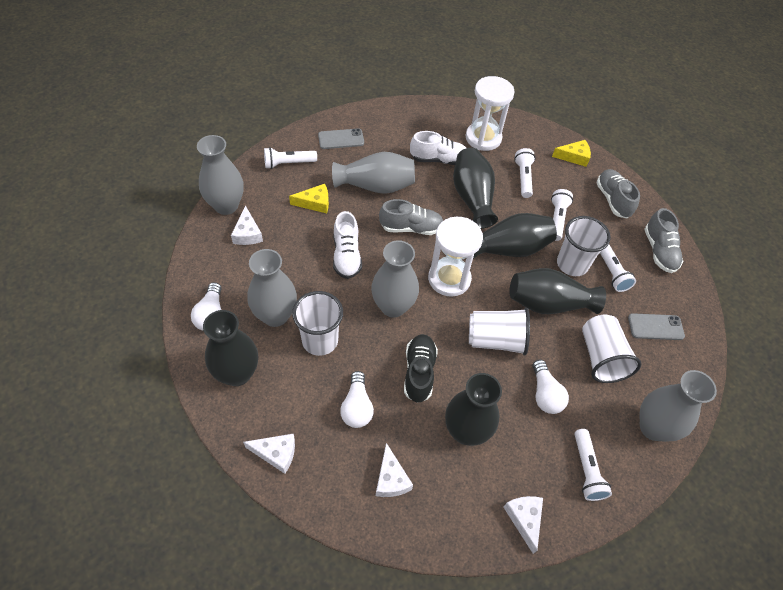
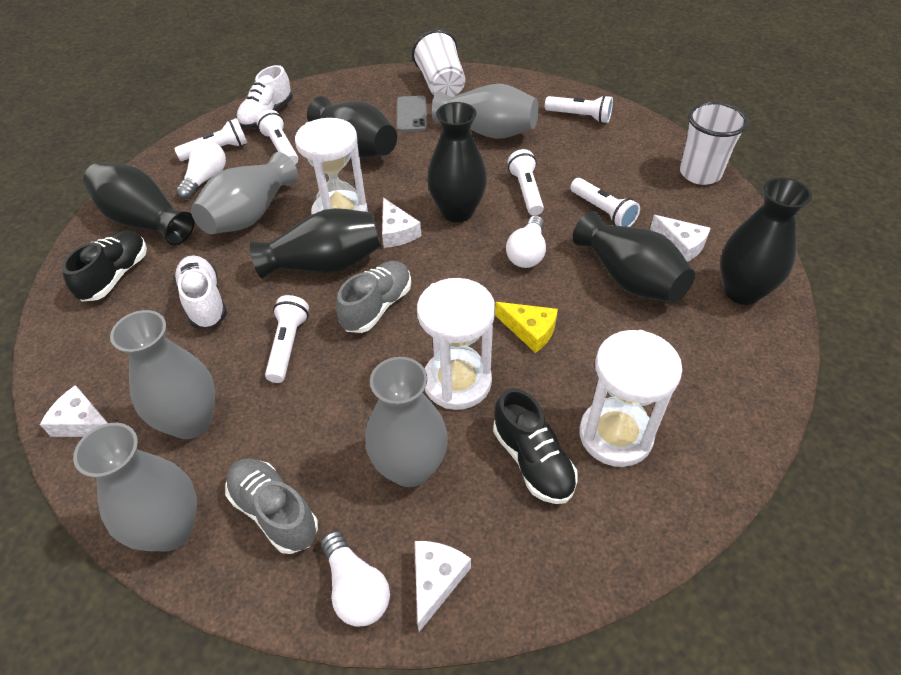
black shoe: 1 -> 2
black vase: 5 -> 6
grey phone: 2 -> 1
grey shoe: 3 -> 2
white cup: 4 -> 2
white flashlight: 5 -> 6
white hourglass: 2 -> 3
yellow cheese: 2 -> 1

